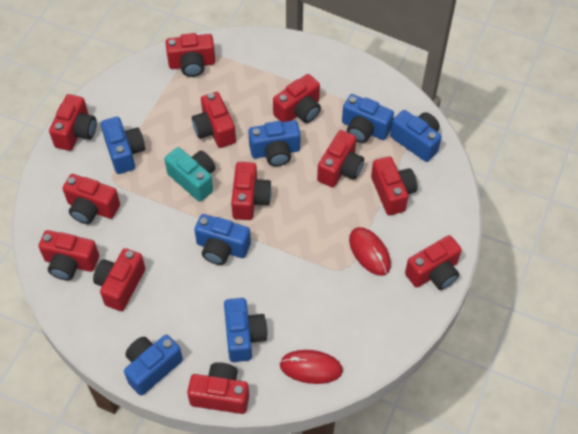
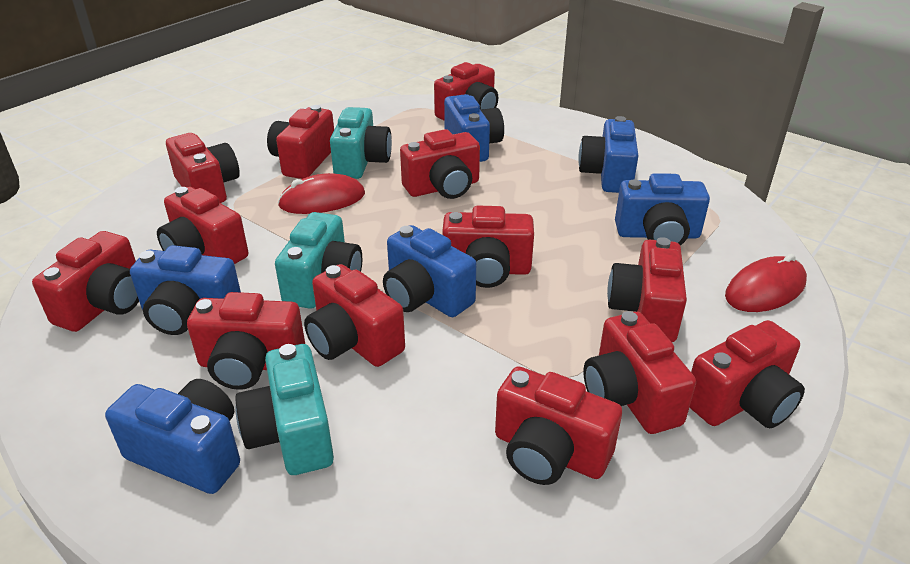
blue camera: 7 -> 6
red camera: 12 -> 13
turquoise camera: 1 -> 3

